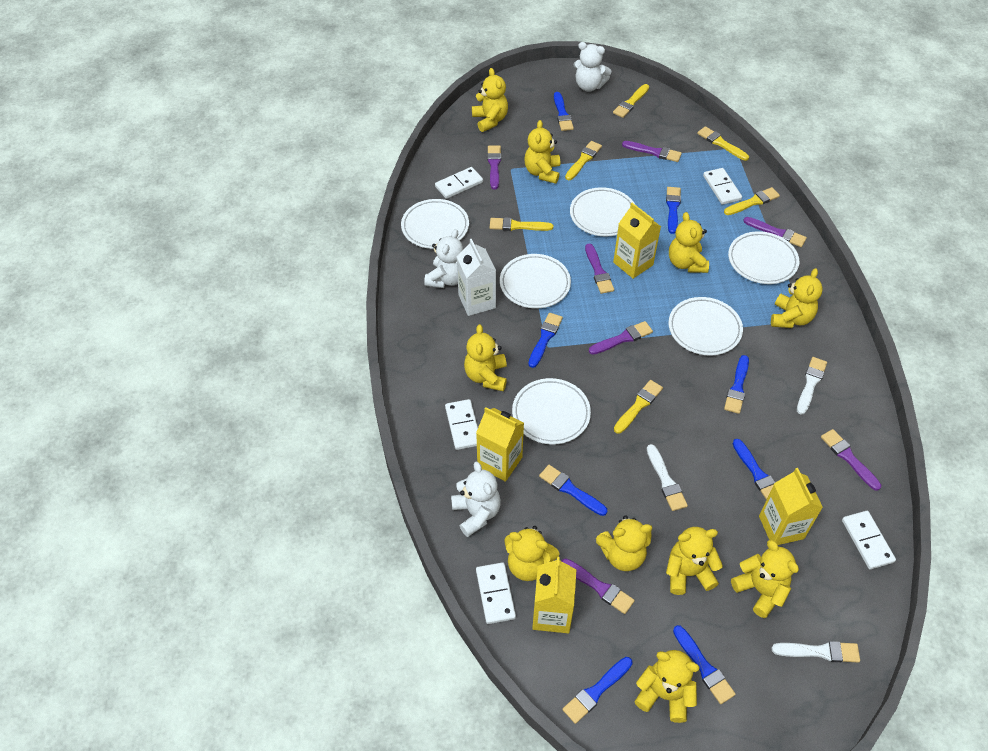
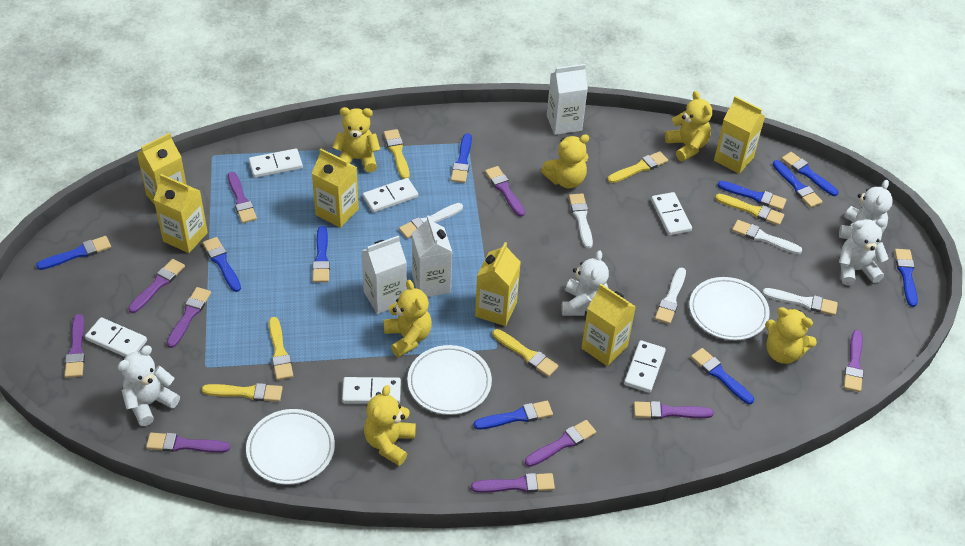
blue brush: 8 -> 10
purple brush: 7 -> 10
white brush: 3 -> 5
white carton: 1 -> 3
white domino: 5 -> 6
white plate: 6 -> 3
white teddy bear: 3 -> 4
yellow carton: 4 -> 6
yellow teddy bear: 10 -> 6

